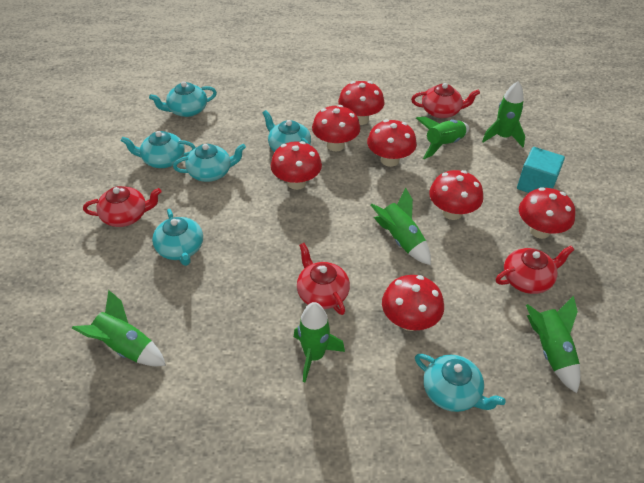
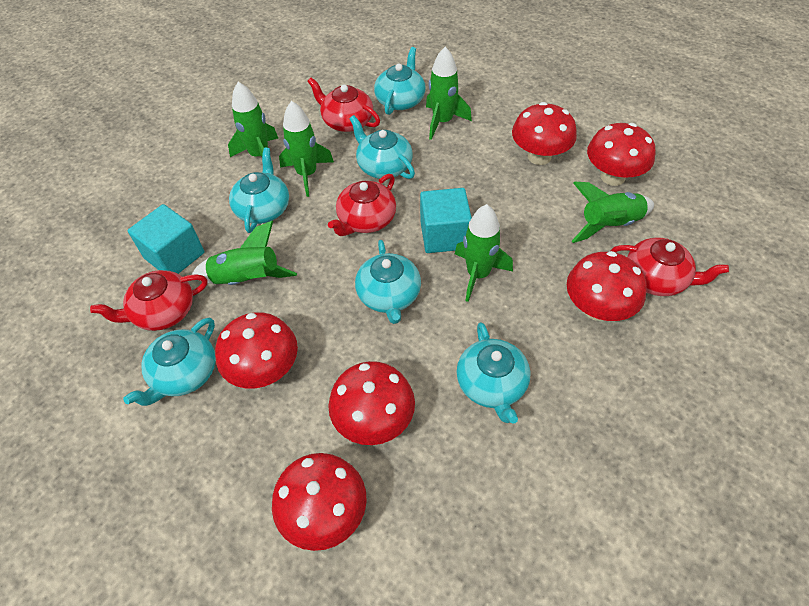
red mushroom: 7 -> 6
turquoise cube: 1 -> 2

